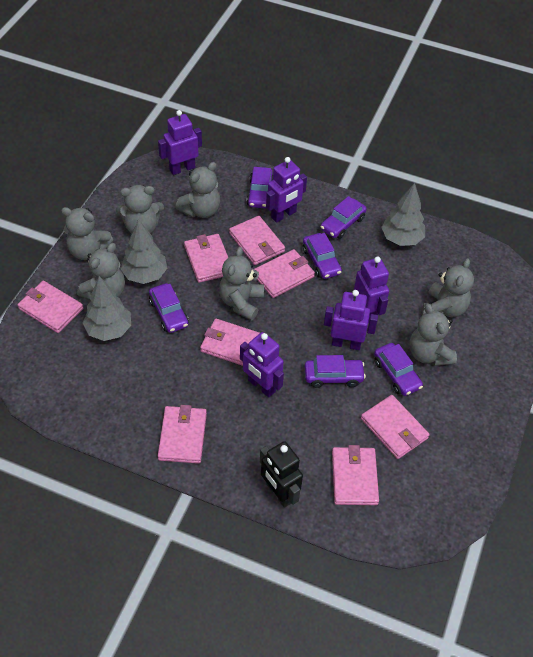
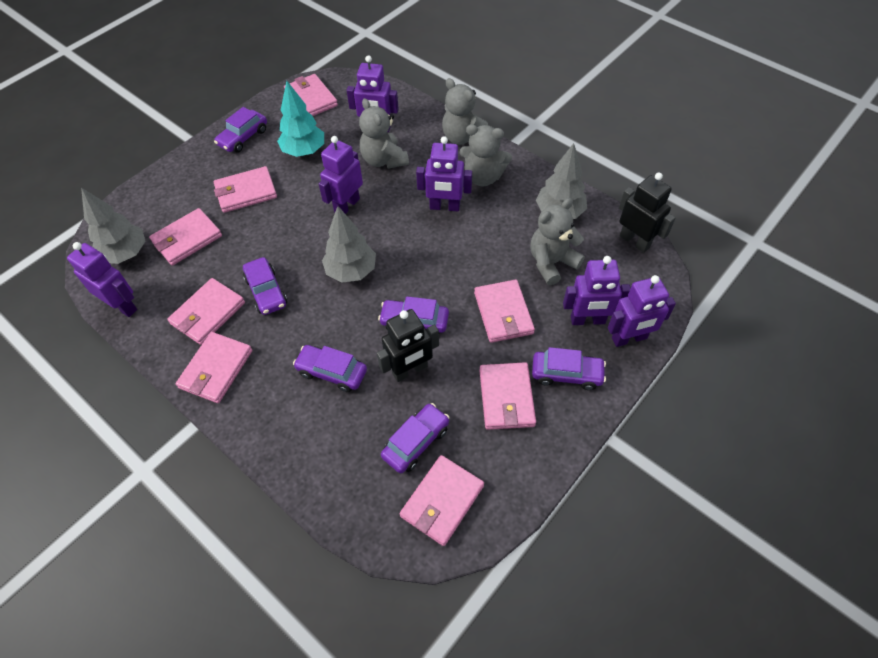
black robot: 1 -> 2
grey teddy bear: 7 -> 4
purple robot: 5 -> 6
turquoise tree: 0 -> 1

